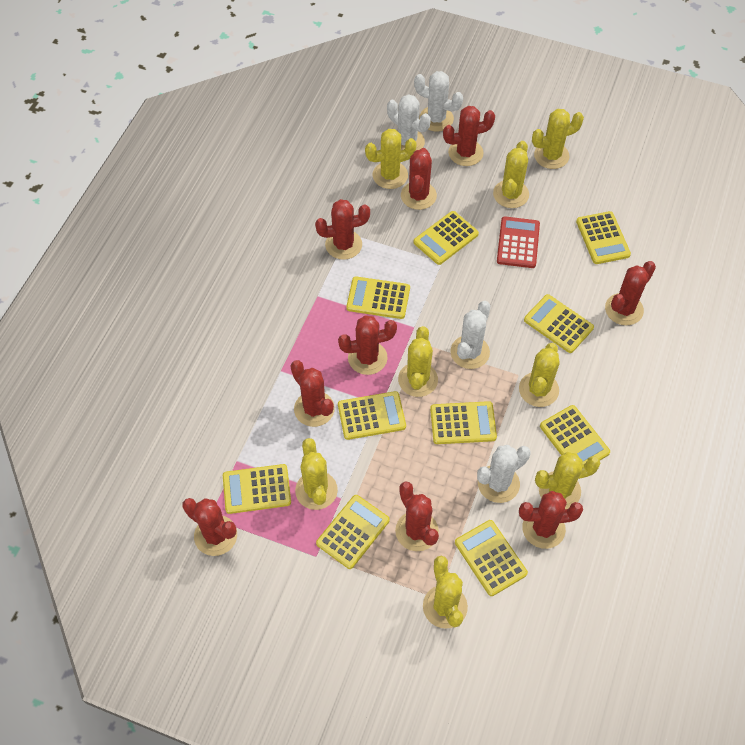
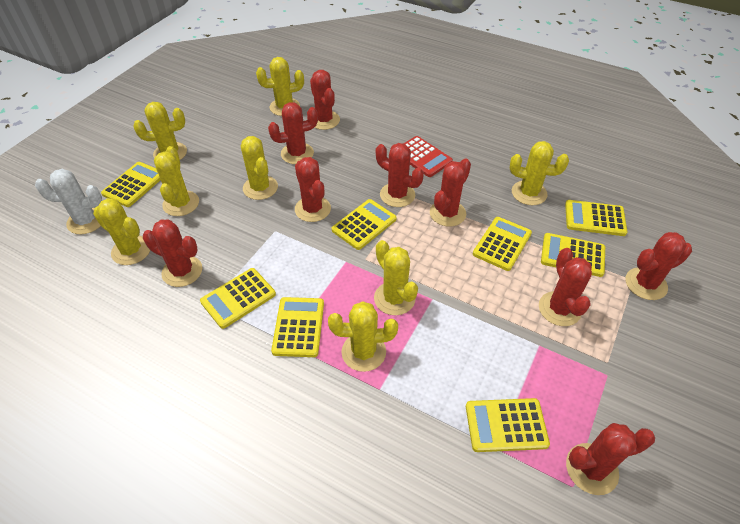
white cactus: 4 -> 1
yellow calculator: 10 -> 8

